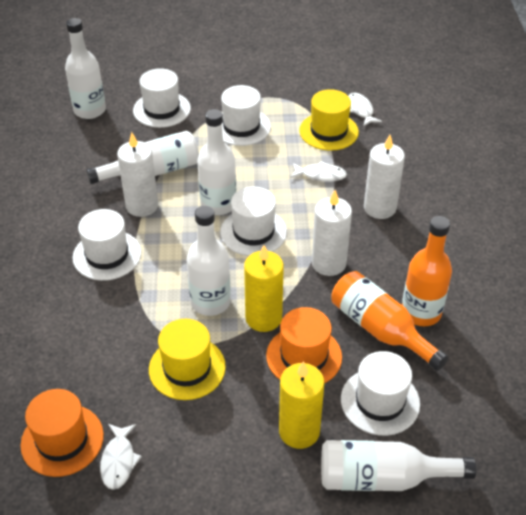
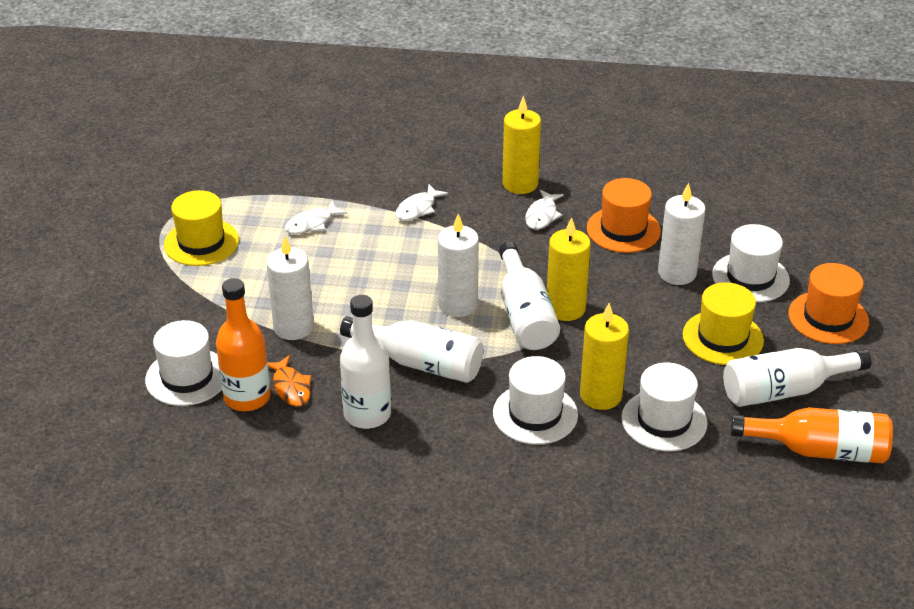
orange fish: 0 -> 1
white bottle: 5 -> 4
white hat: 5 -> 4
yellow candle: 2 -> 3

